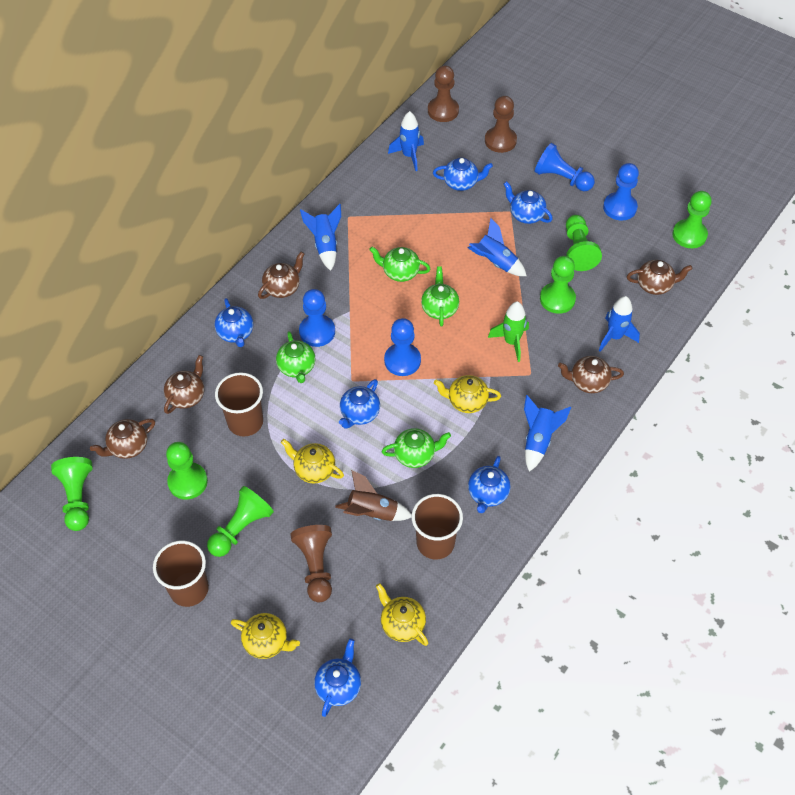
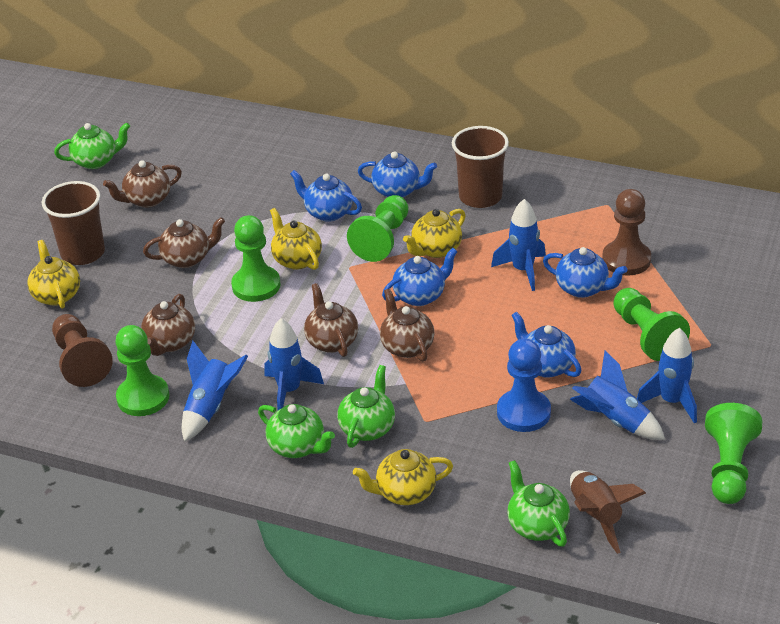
blue pawn: 4 -> 1
blue teapot: 6 -> 5
brown cup: 3 -> 2
brown pawn: 3 -> 2
green pawn: 6 -> 5
green rocket: 1 -> 0

